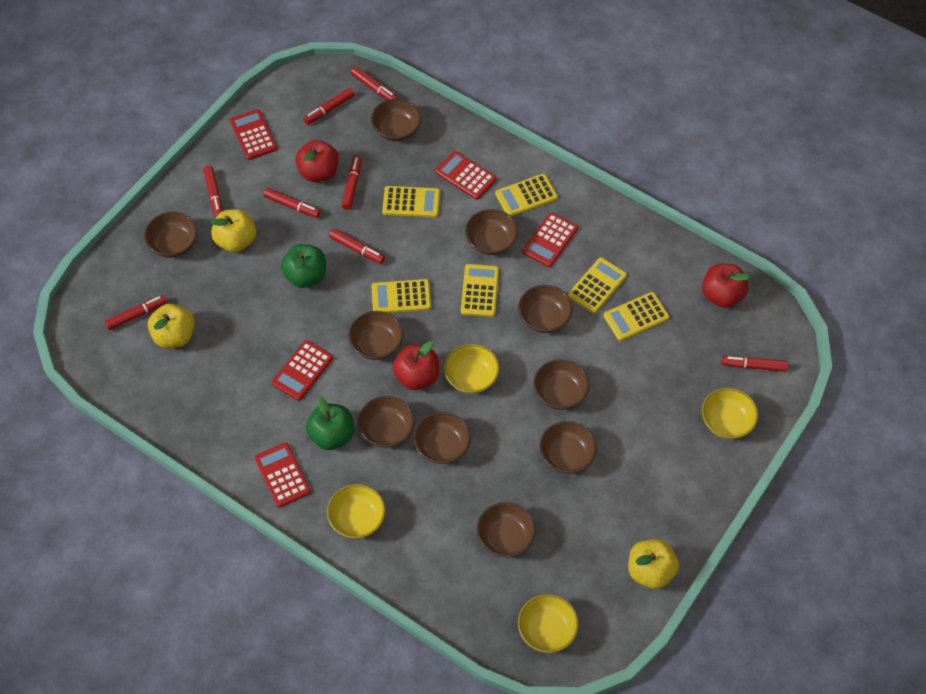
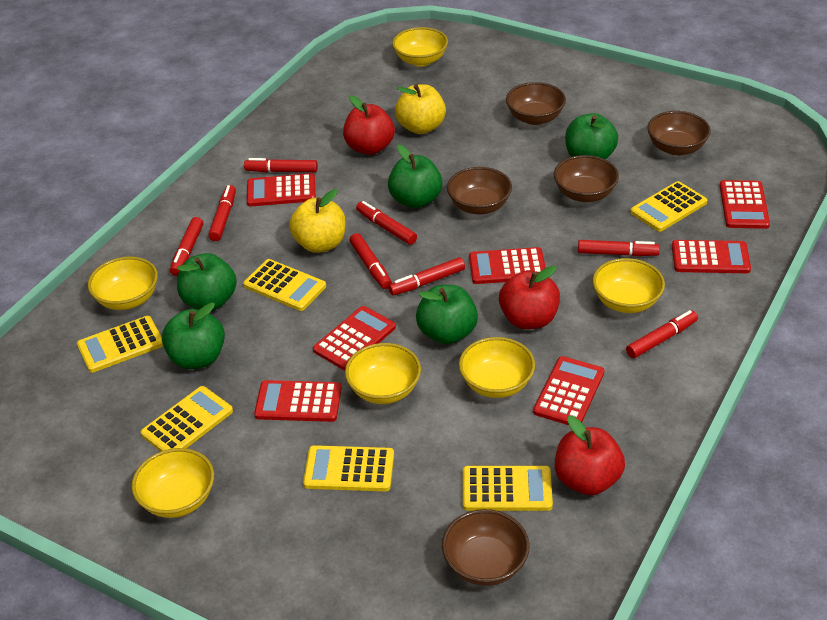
brown bowl: 10 -> 5
green apple: 2 -> 5
red calculator: 5 -> 7
yellow apple: 3 -> 2
yellow bowl: 4 -> 6

